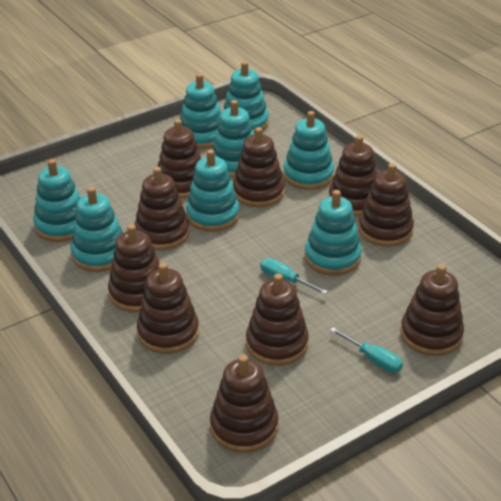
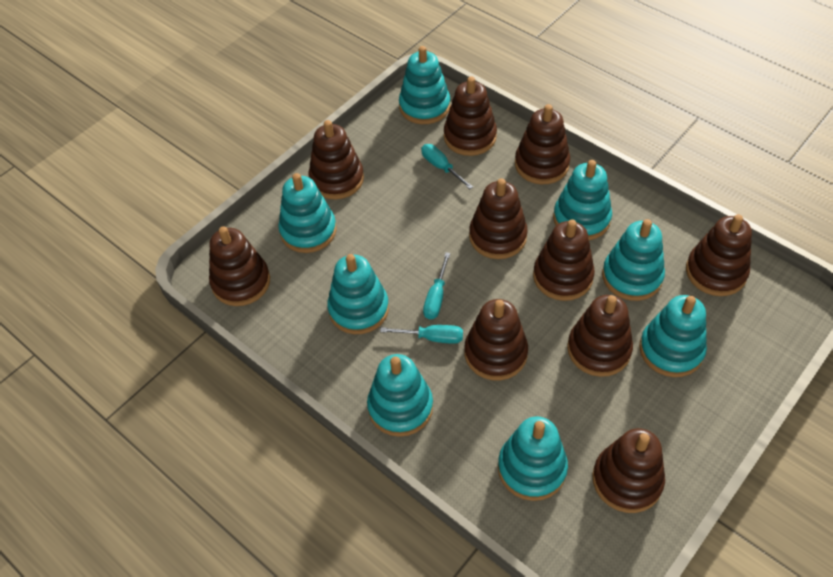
turquoise screwdriver: 2 -> 3

